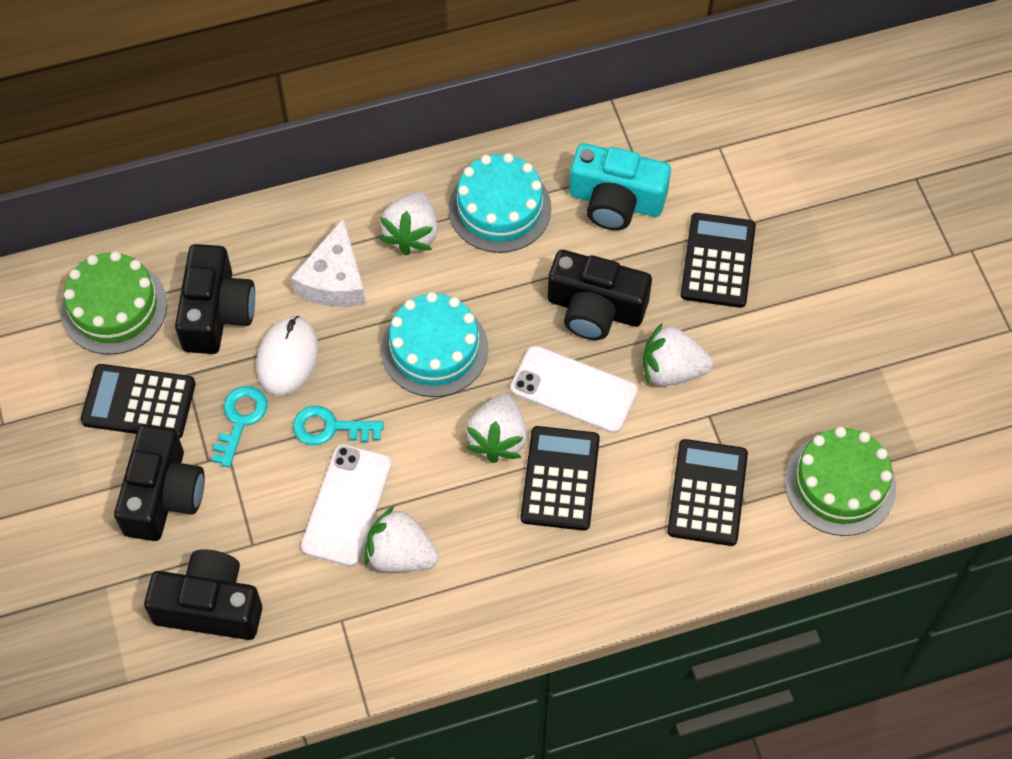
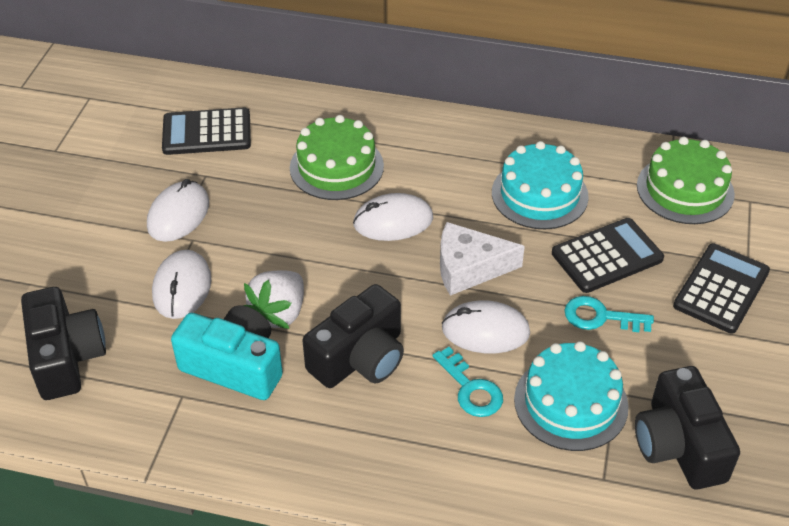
black calculator: 4 -> 3
black camera: 4 -> 3
white mouse: 1 -> 4
white phone: 2 -> 0
white strawberry: 4 -> 1

